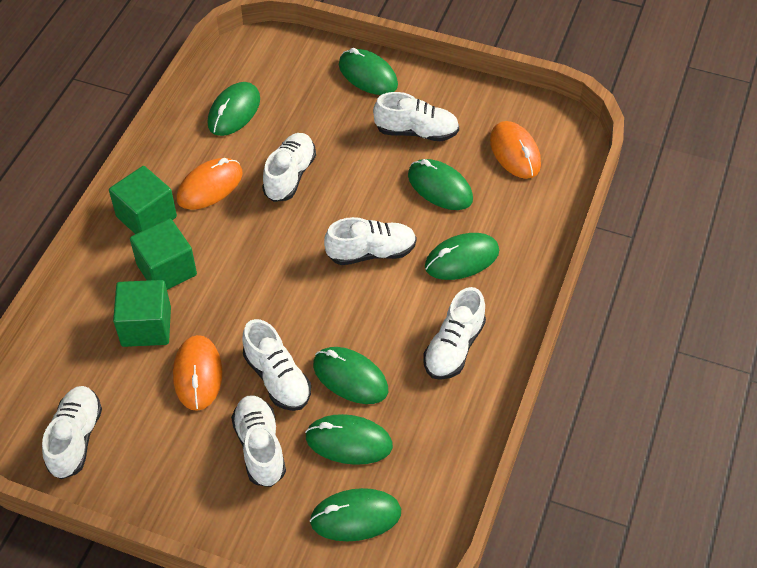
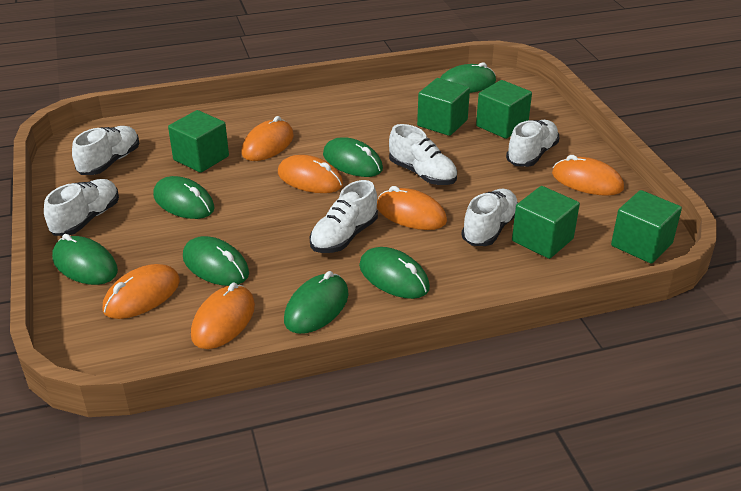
green cube: 3 -> 5
orange mouse: 3 -> 6
white shoe: 7 -> 6

